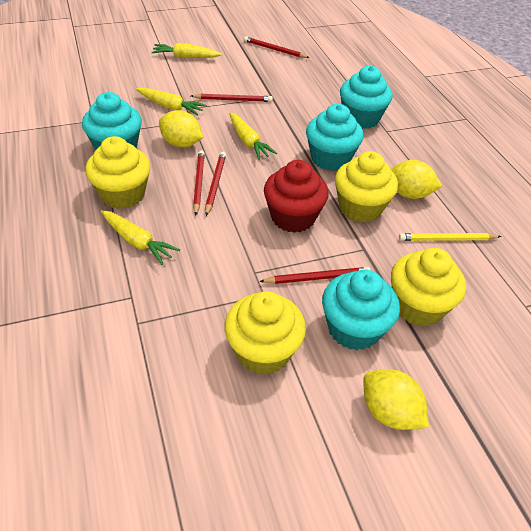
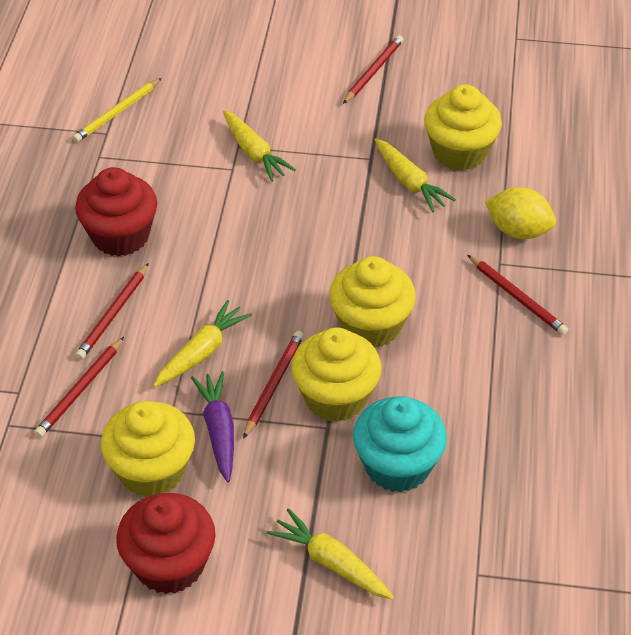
purple carrot: 0 -> 1
red cupcake: 1 -> 2
turquoise cupcake: 4 -> 1
yellow lemon: 3 -> 1

